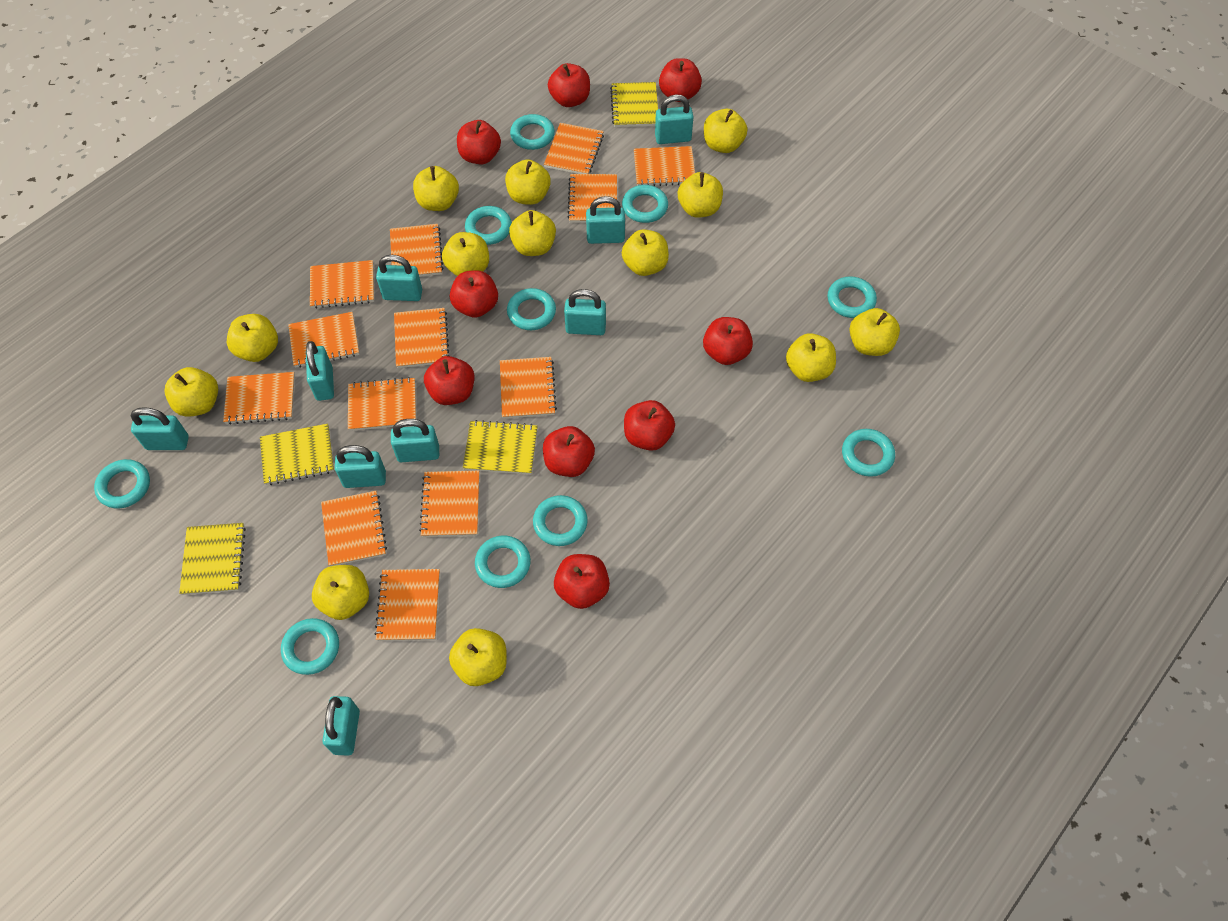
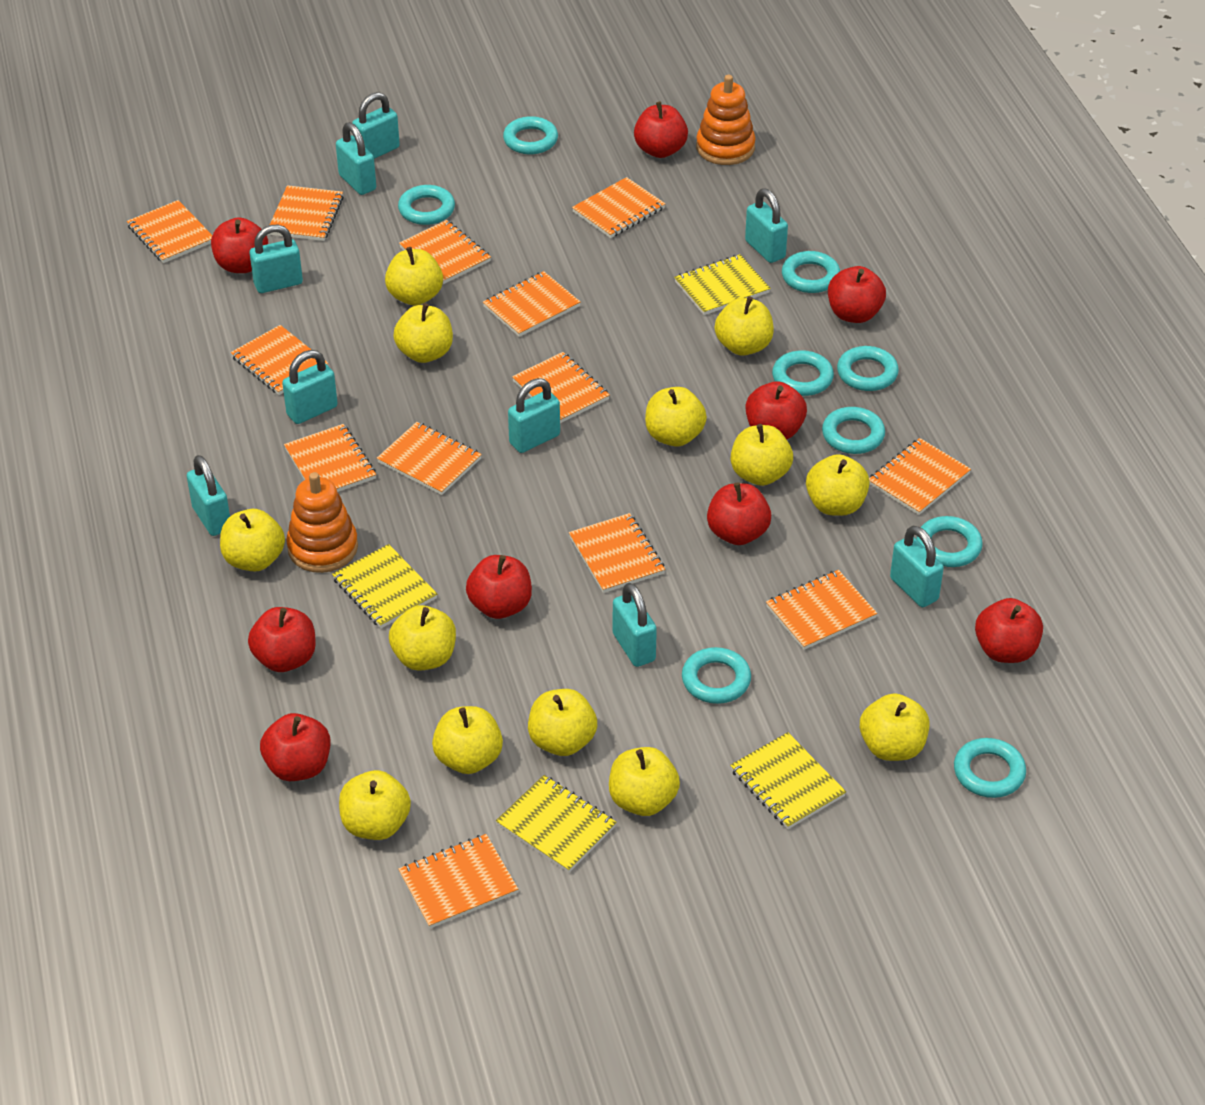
orange stacking toy: 0 -> 2
turquoise ring: 10 -> 9

